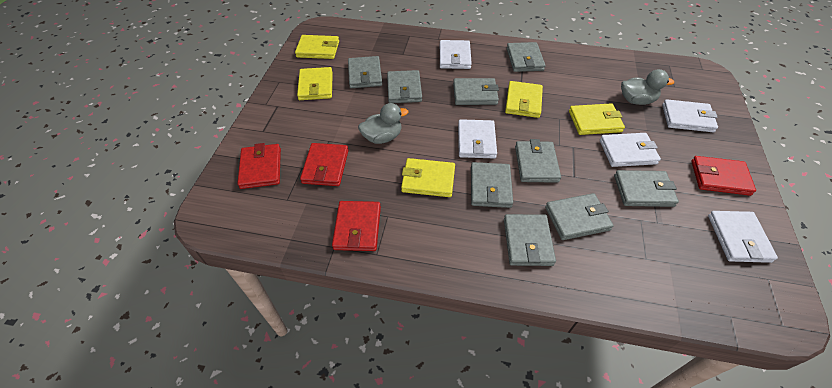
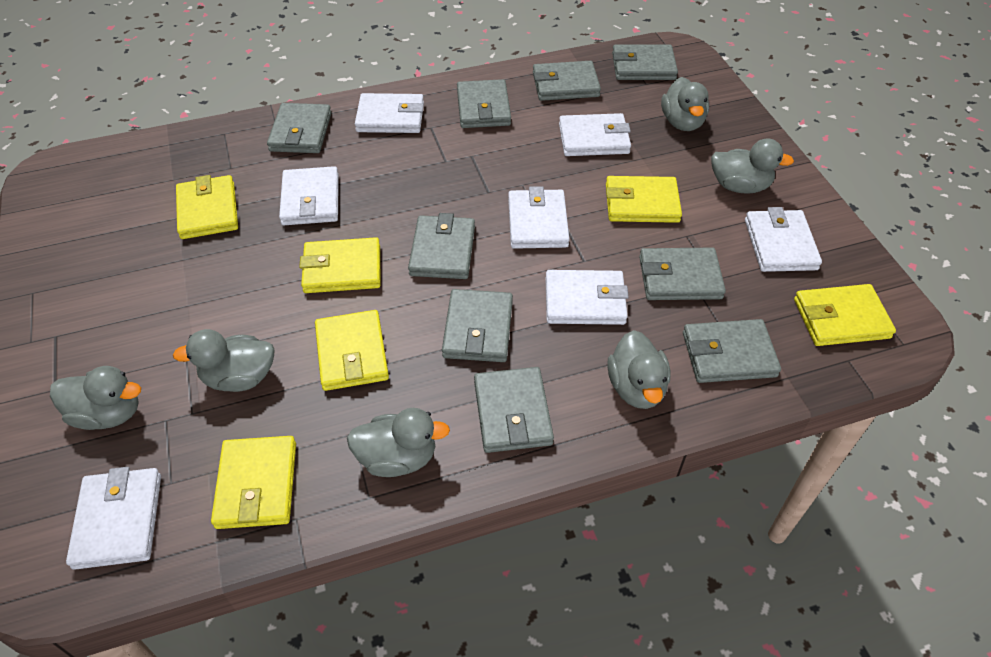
grey duck: 2 -> 6
red wallet: 4 -> 0
white wallet: 5 -> 7
yellow wallet: 5 -> 6

